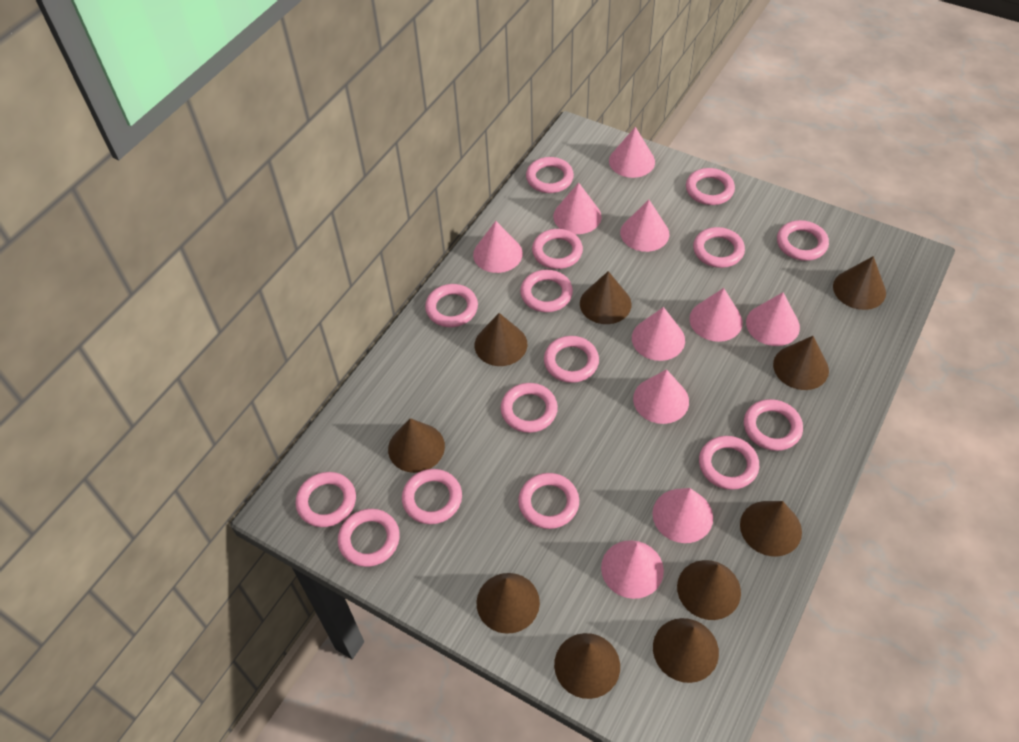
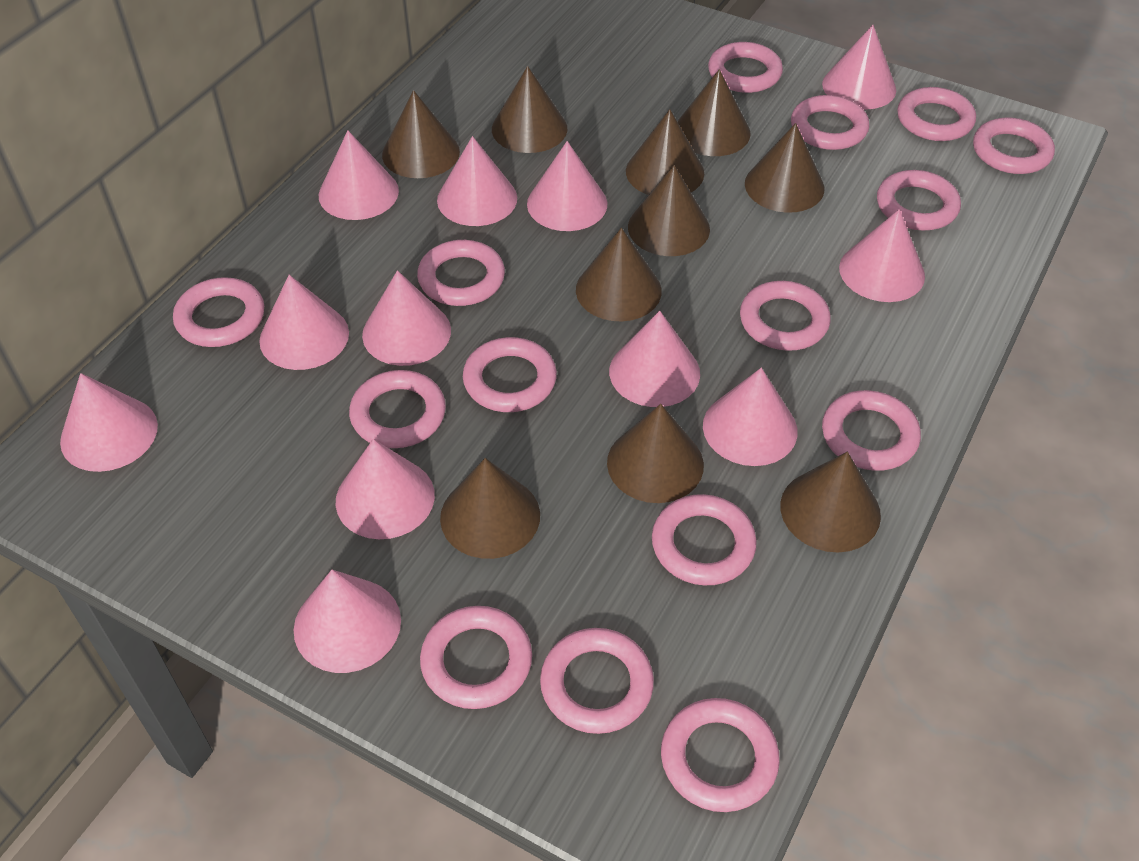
pink cone: 10 -> 12

